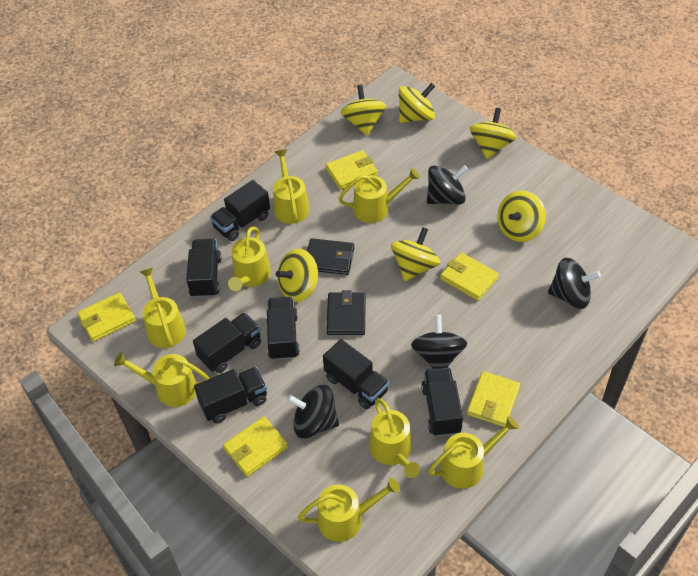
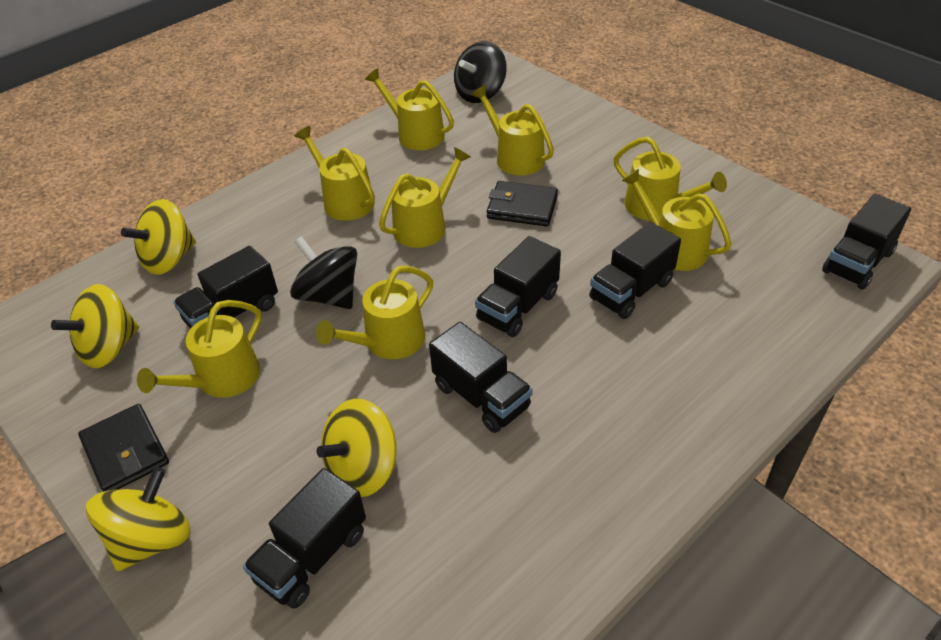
black spinning top: 4 -> 2
black truck: 7 -> 6
yellow spinning top: 6 -> 4
yellow wallet: 5 -> 0

